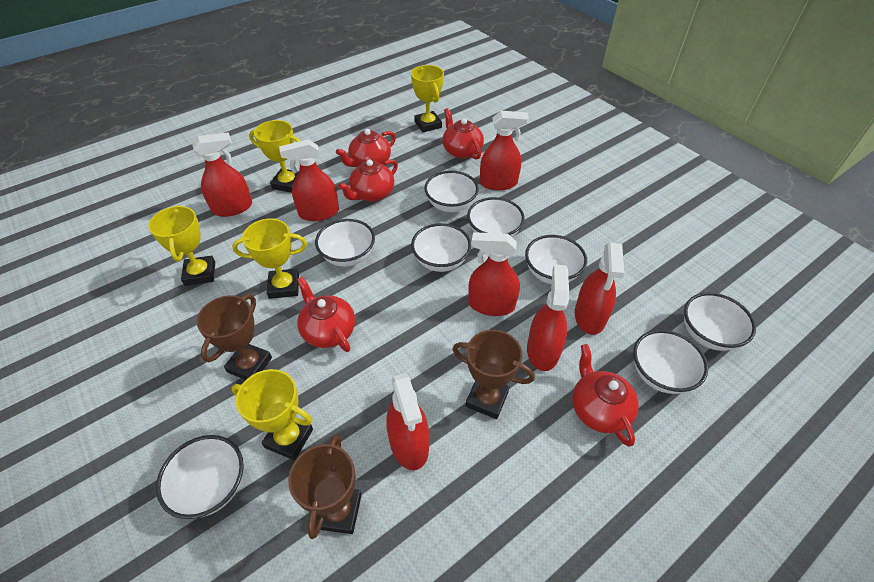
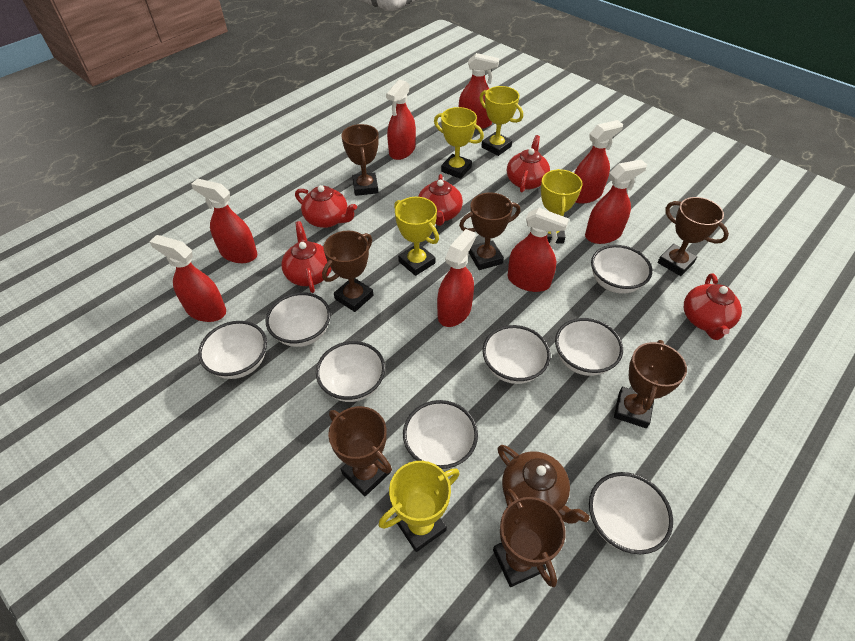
brown teapot: 0 -> 1
brown trophy: 3 -> 7
red spray bottle: 7 -> 8

